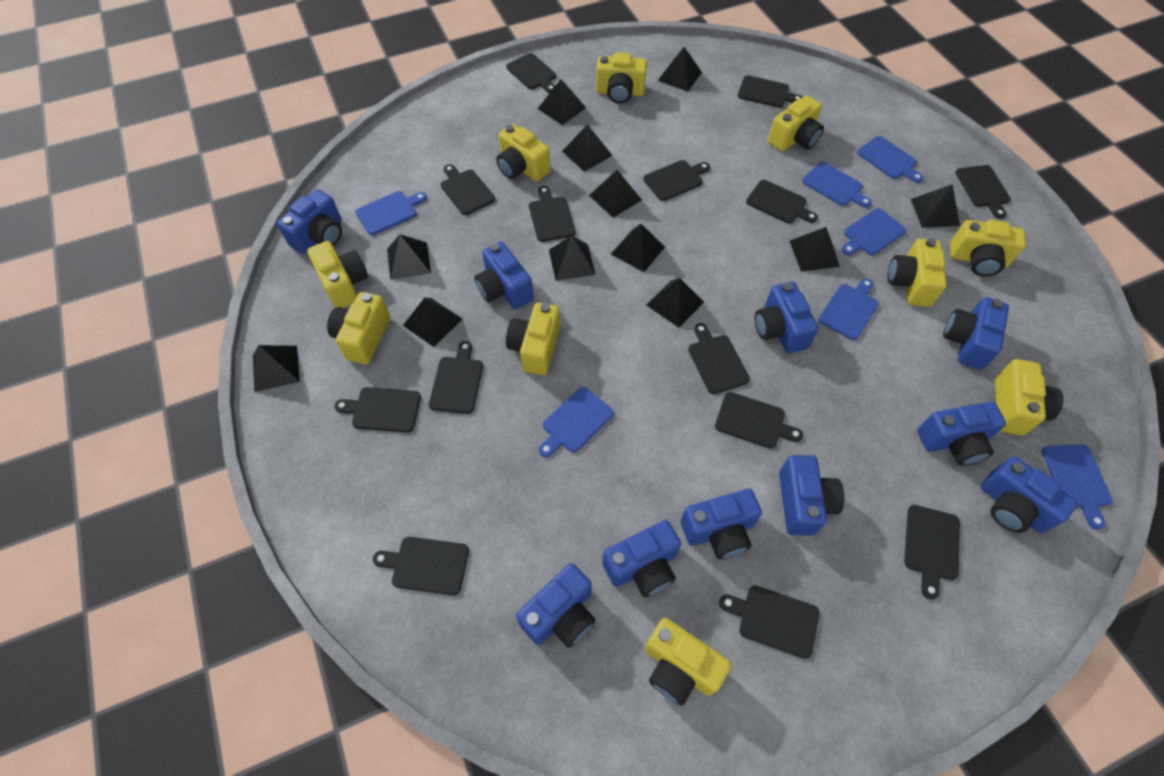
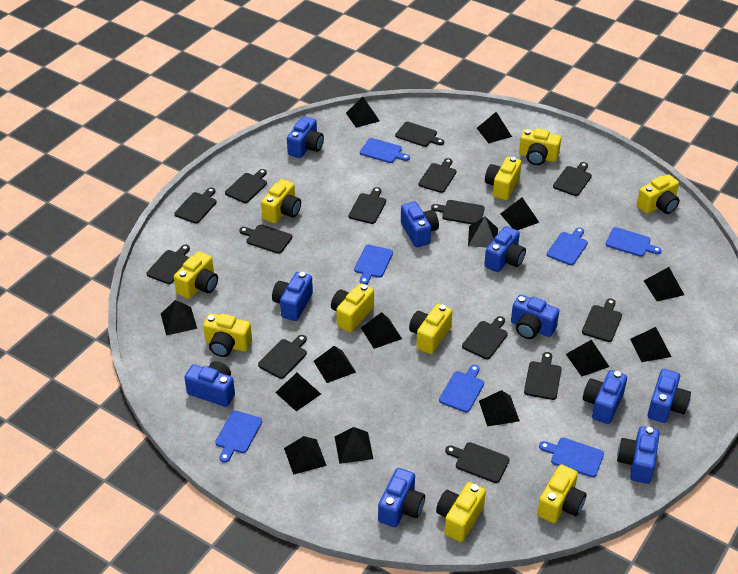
black pyramid: 12 -> 14

